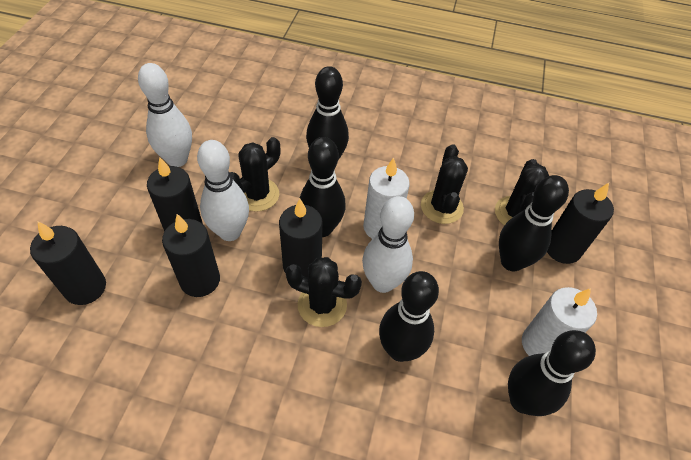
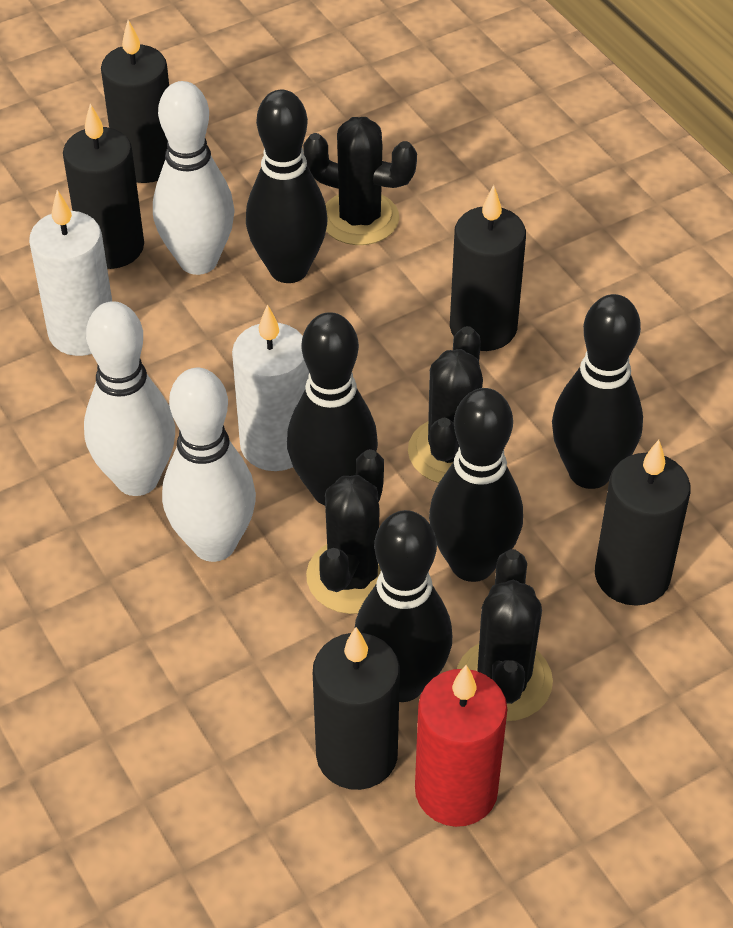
red candle: 0 -> 1

